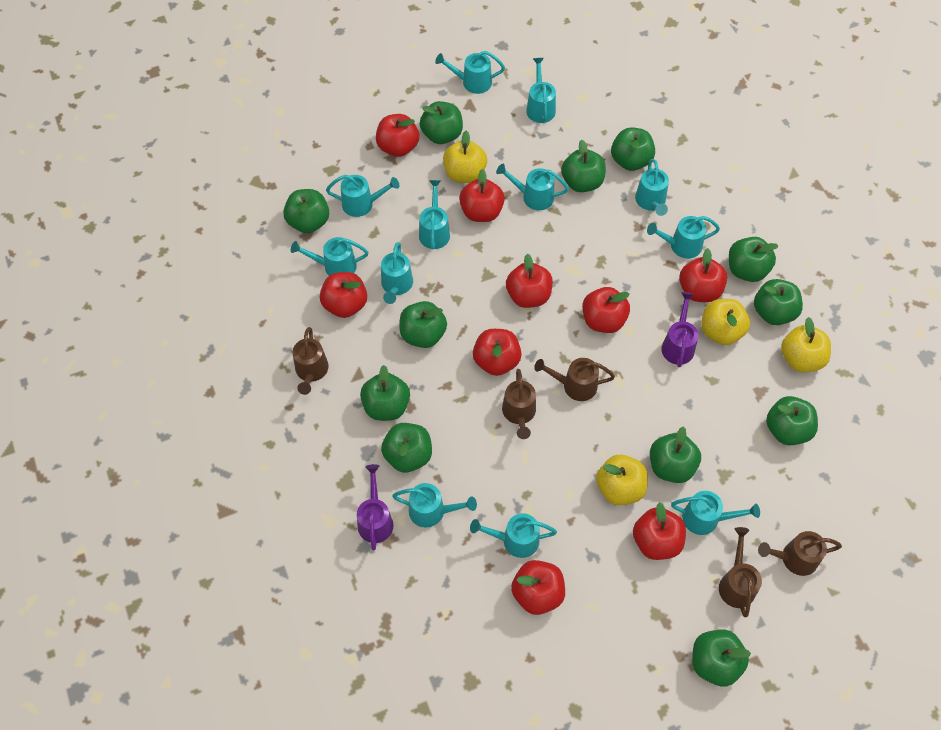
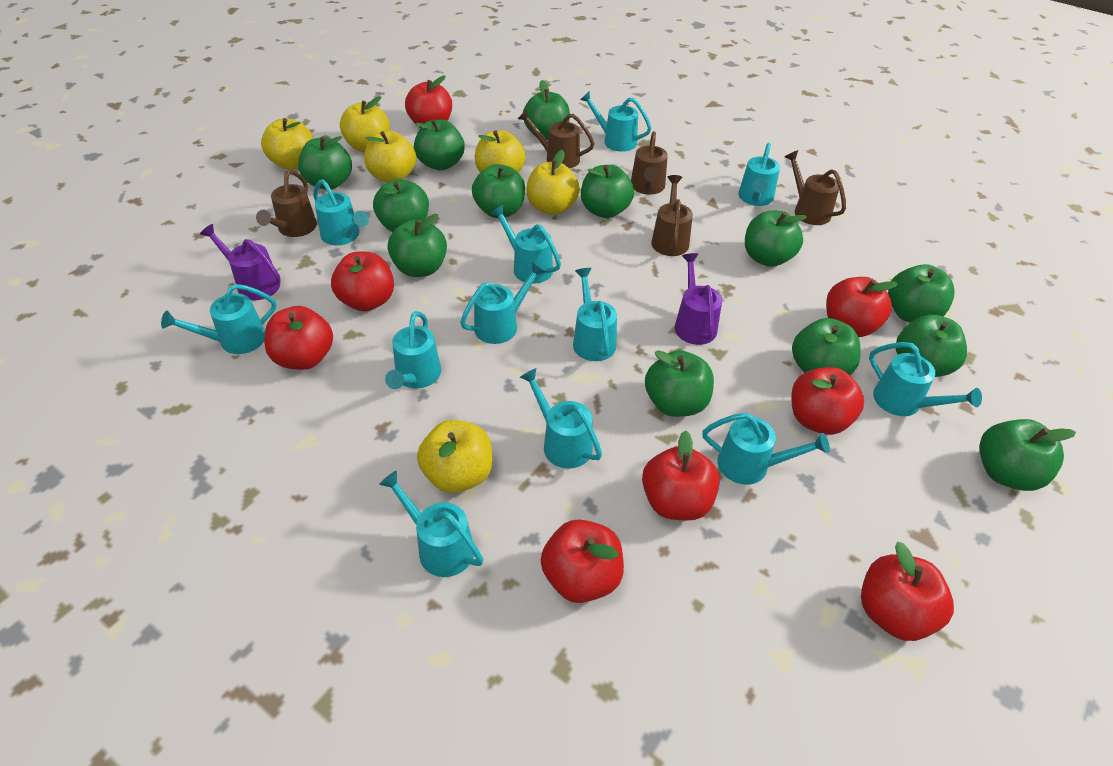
green apple: 12 -> 13
red apple: 9 -> 8
yellow apple: 4 -> 6

